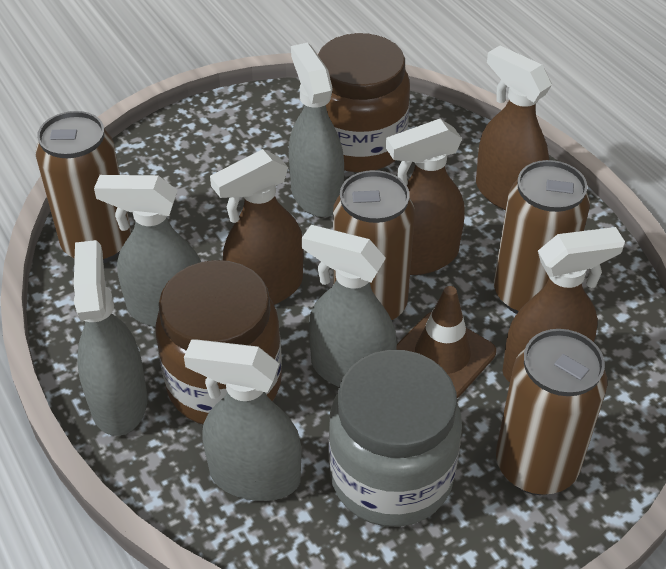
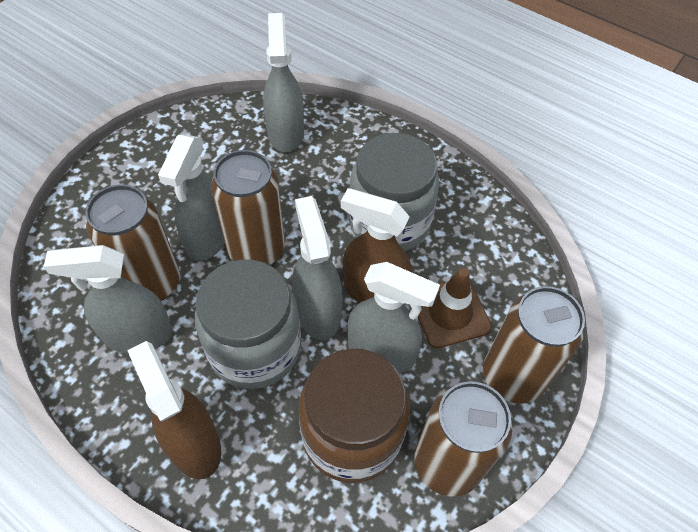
brown jar: 2 -> 1
brown spray bottle: 4 -> 2
grey jar: 1 -> 2

